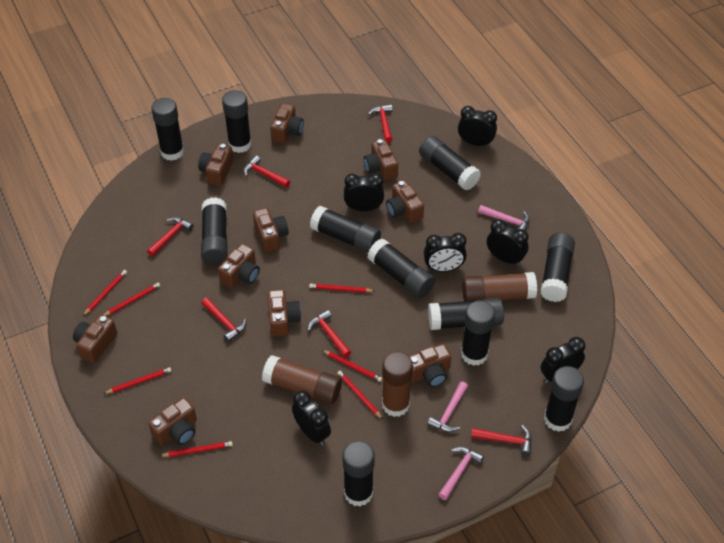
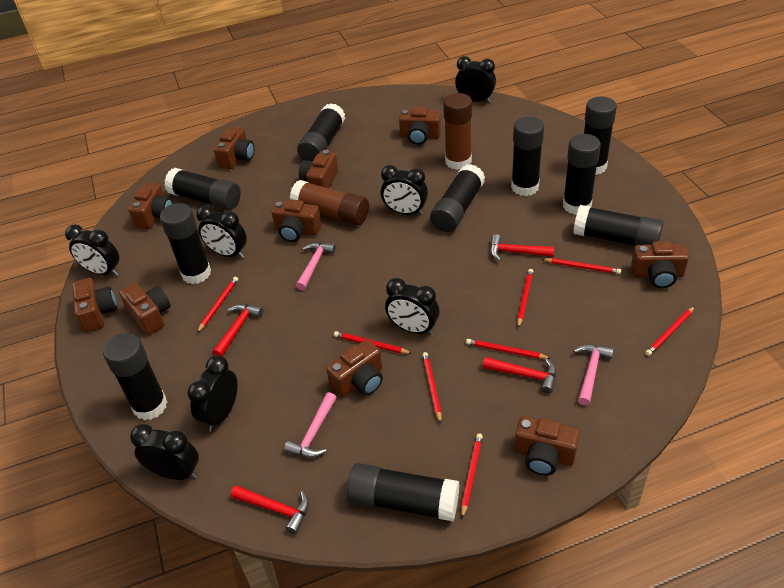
black clock: 6 -> 7
black glue stick: 11 -> 10
brown glue stick: 3 -> 2
red hammer: 6 -> 4
red pencil: 7 -> 8

